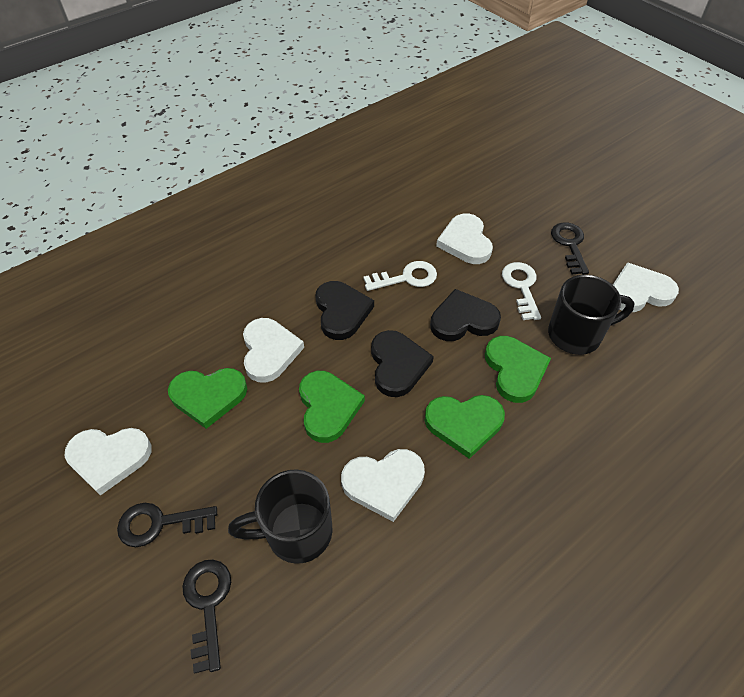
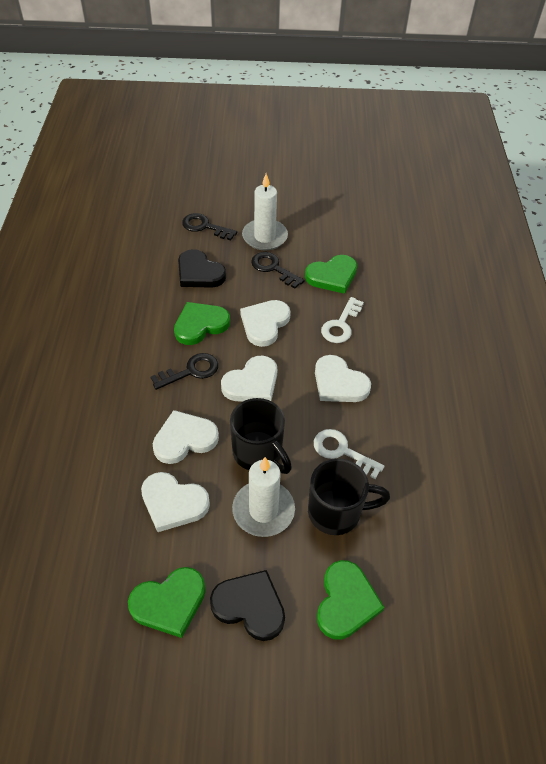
black heart: 3 -> 2
white candle: 0 -> 2

